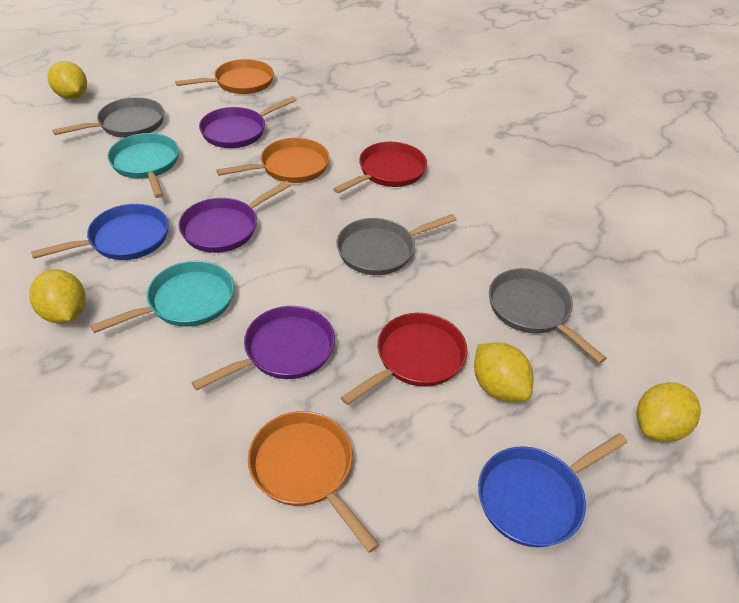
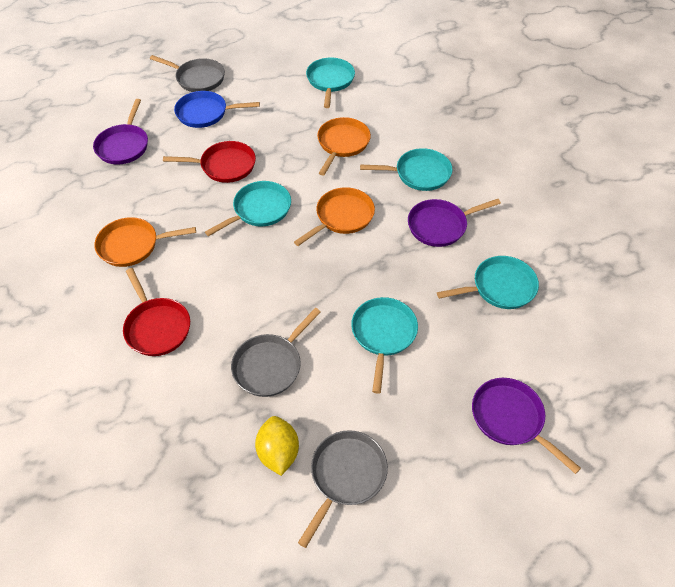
blue pan: 2 -> 1
turquoise pan: 2 -> 5
yellow lemon: 4 -> 1

